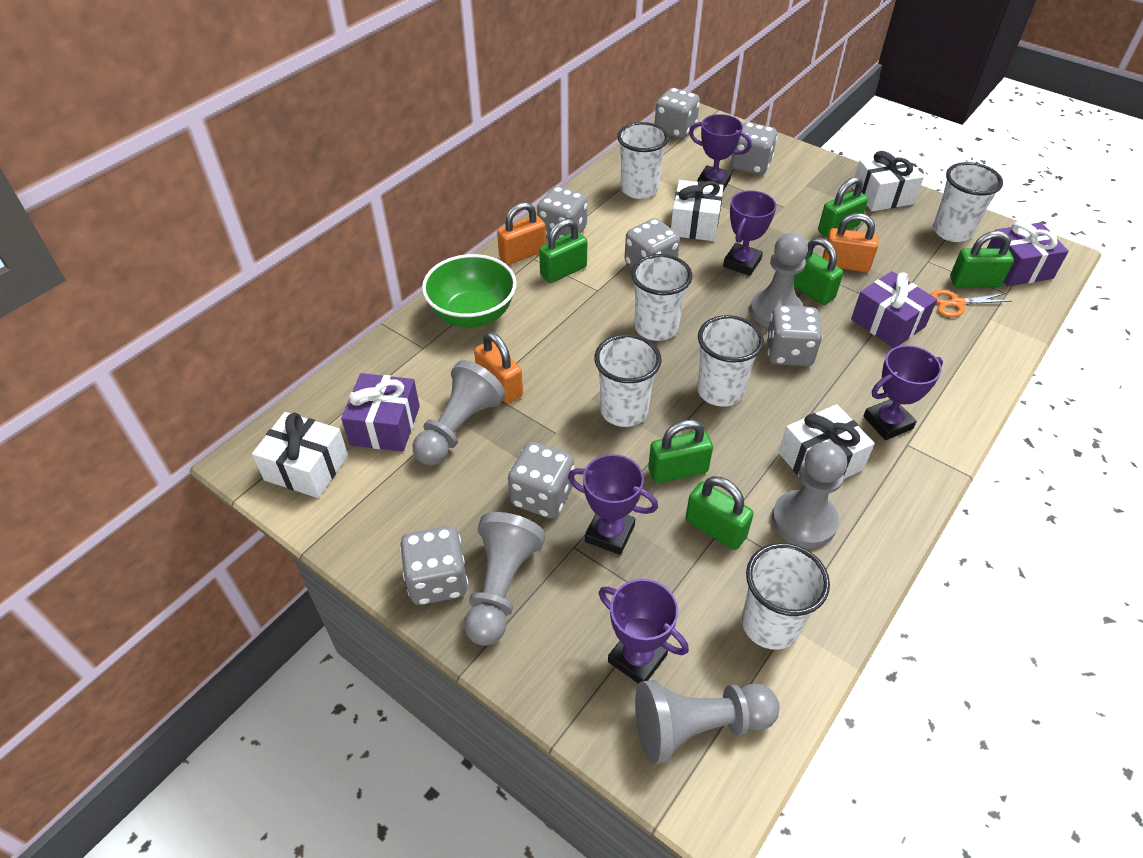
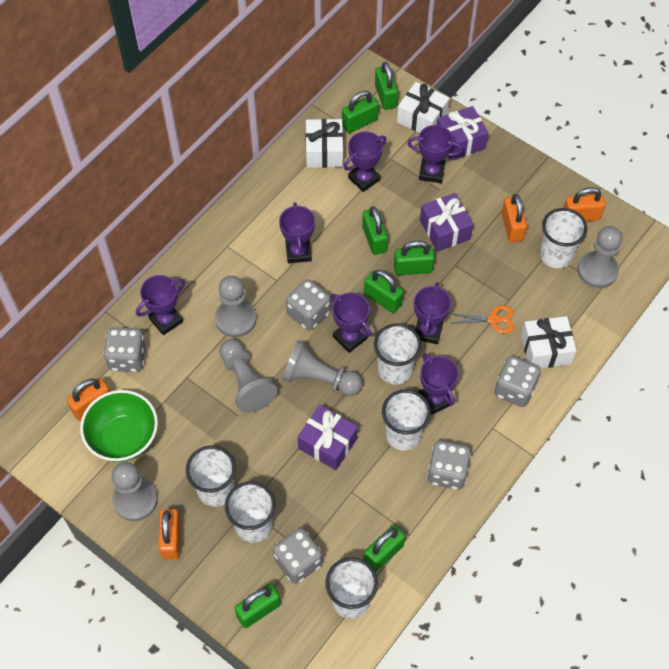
green padlock: 6 -> 7
grey dice: 7 -> 5
orange padlock: 3 -> 4
purple trophy: 5 -> 7
white gift: 4 -> 3

